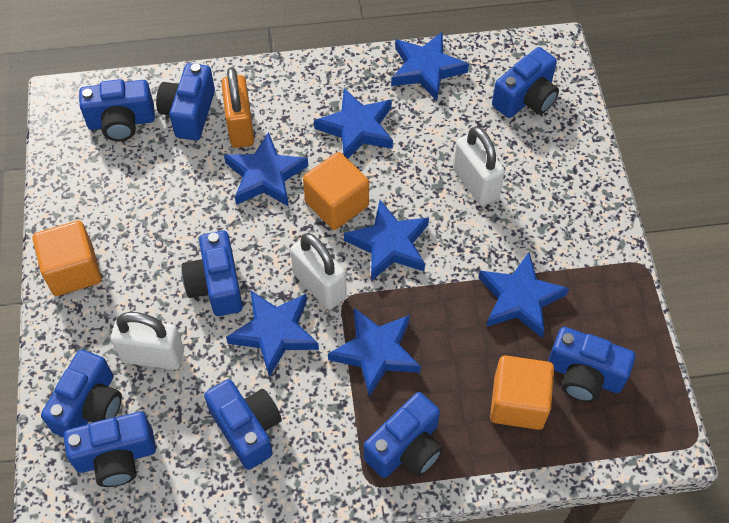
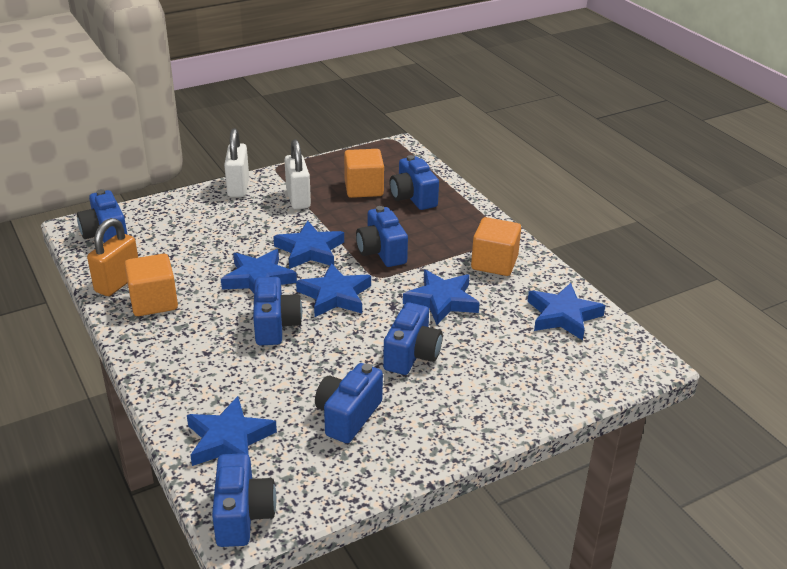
blue camera: 9 -> 7
blue star: 7 -> 6
white padlock: 3 -> 2

